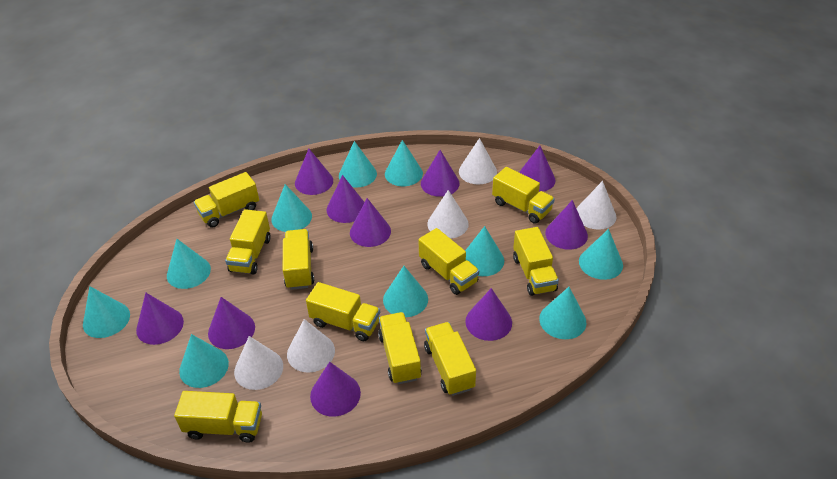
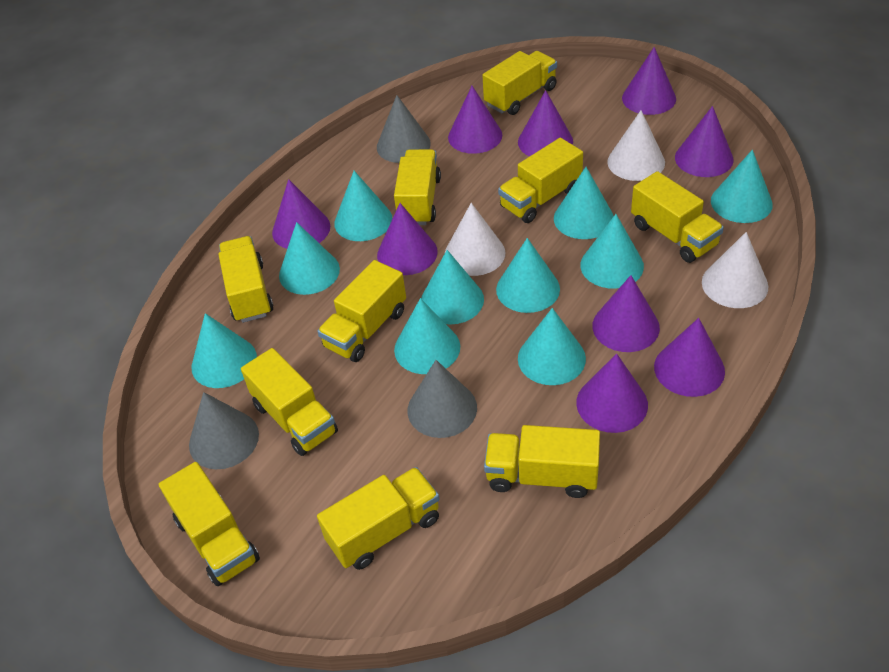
grey cone: 0 -> 3
purple cone: 10 -> 9
white cone: 5 -> 3

